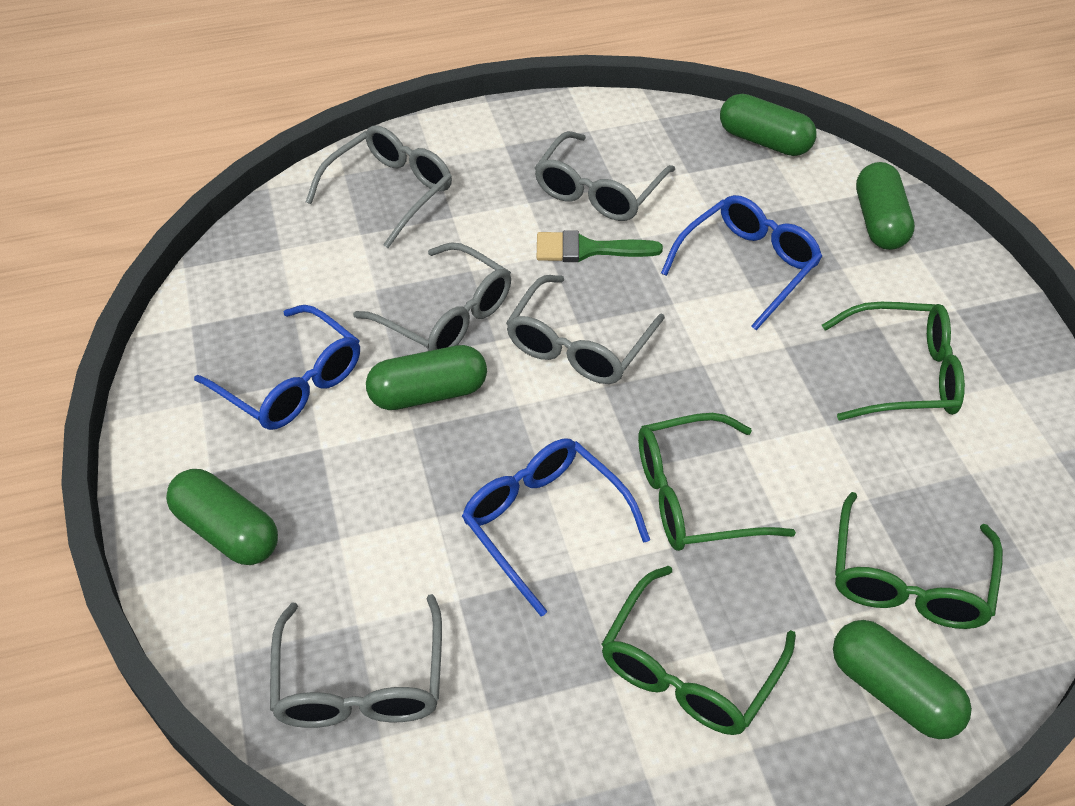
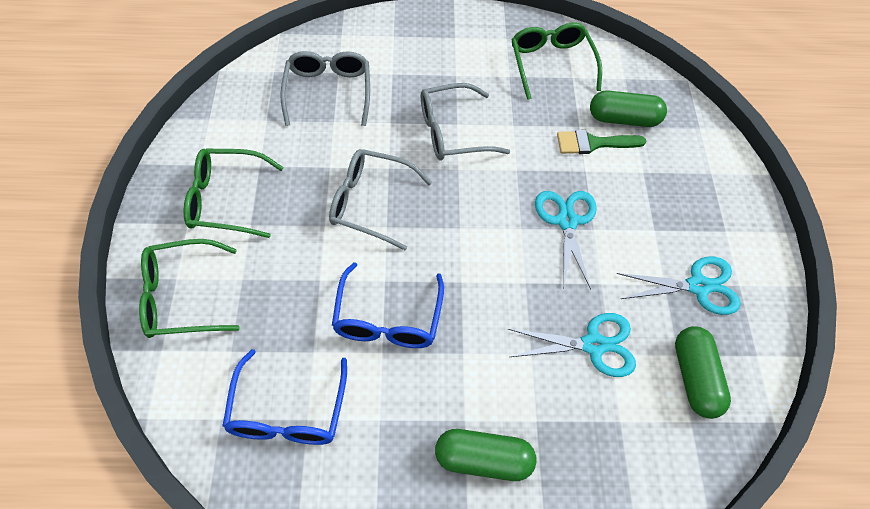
blue glasses: 3 -> 2
green capsule: 5 -> 3
green glasses: 4 -> 3
grey glasses: 5 -> 3
turquoise scissors: 0 -> 3

